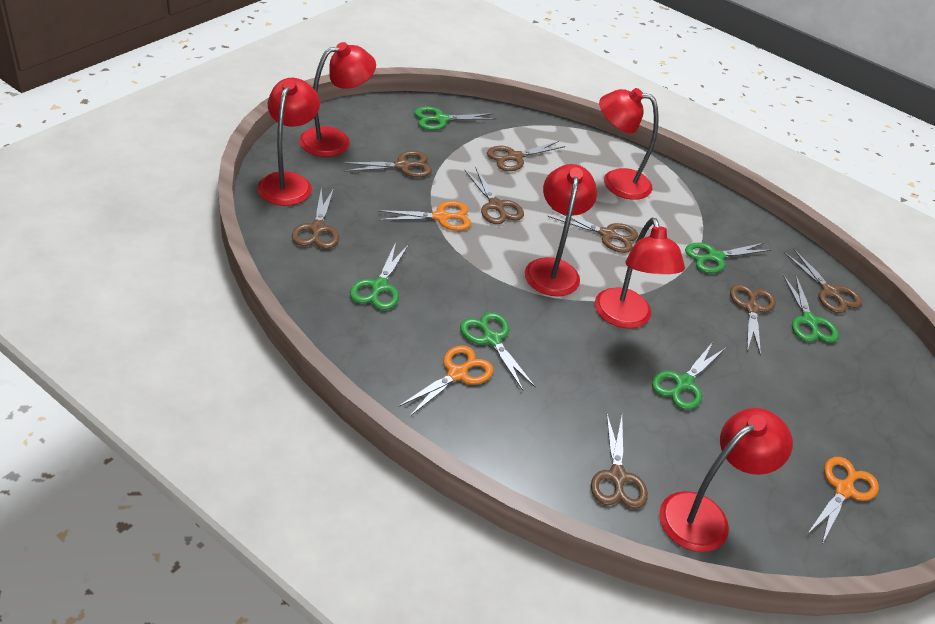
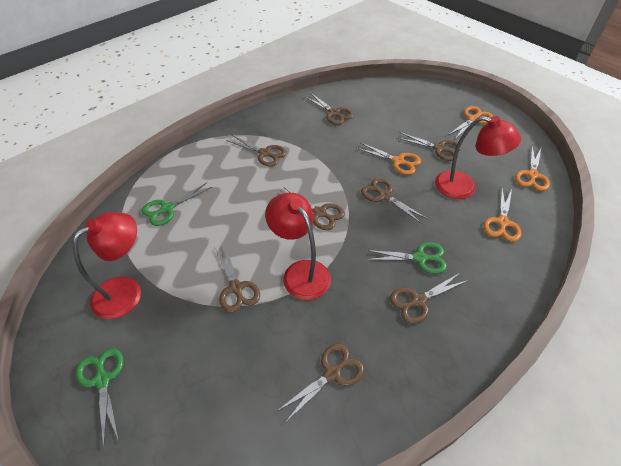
green scissors: 6 -> 3
orange scissors: 3 -> 4
red lamp: 6 -> 3

